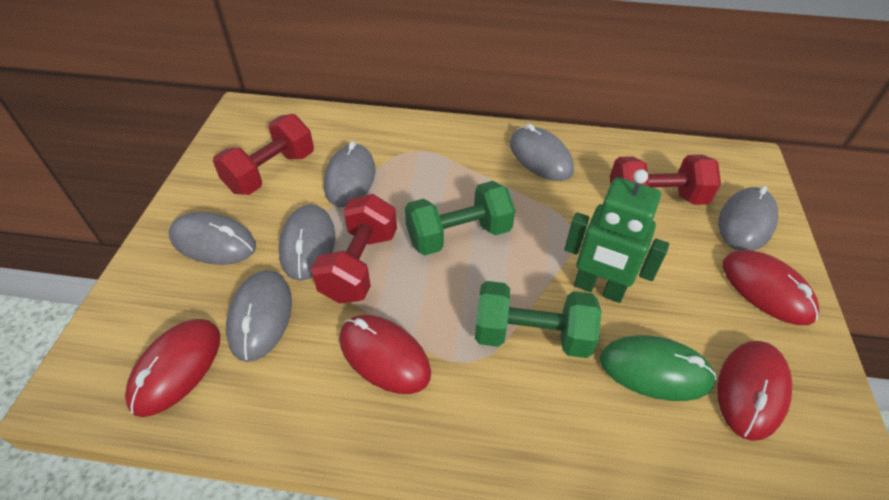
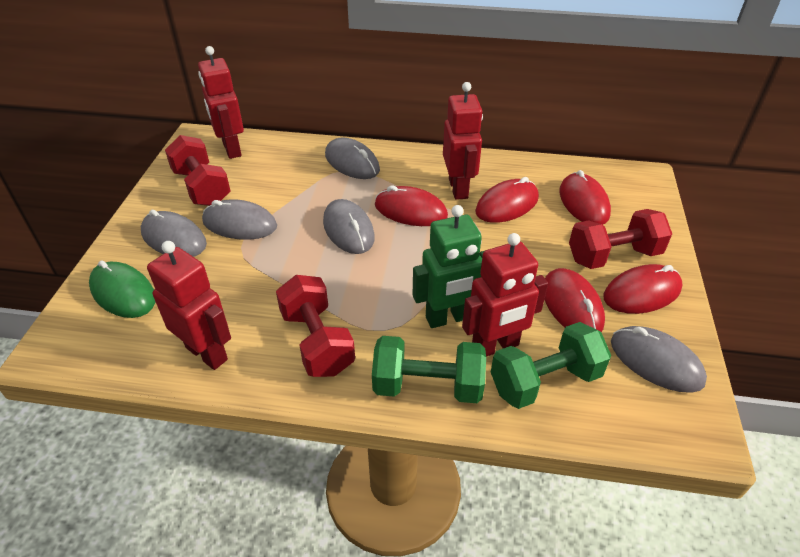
grey mouse: 6 -> 5
red mouse: 4 -> 5
red robot: 0 -> 4

